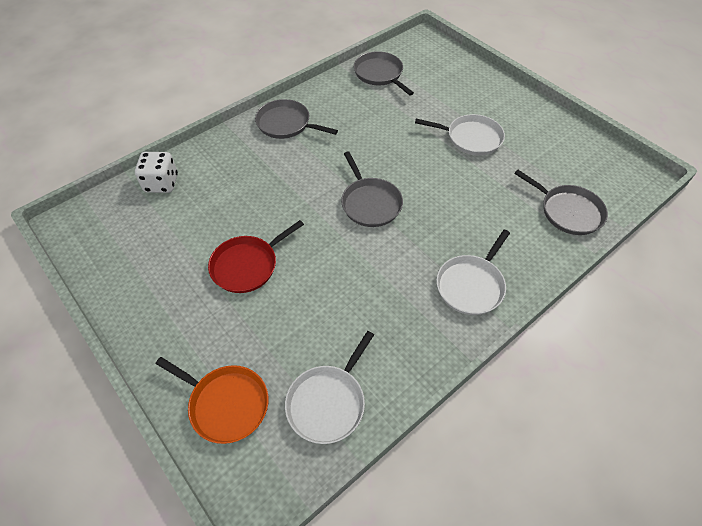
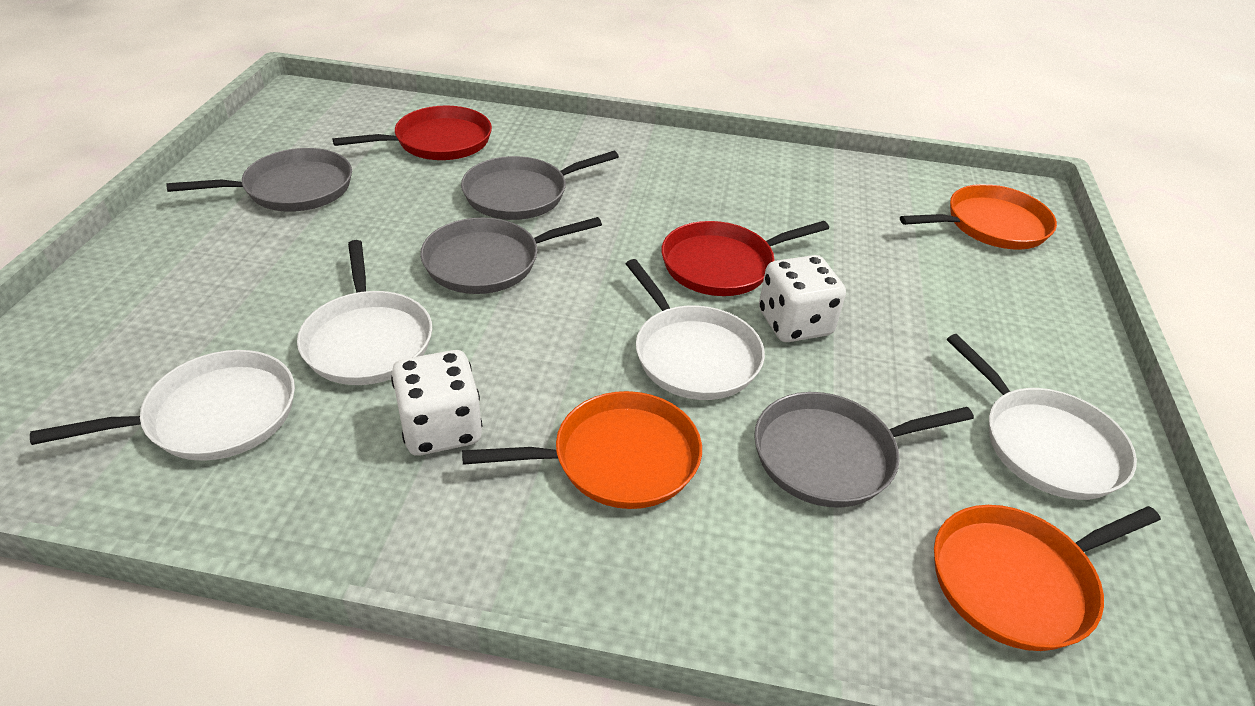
orange pan: 1 -> 3
red pan: 1 -> 2
white dice: 1 -> 2
white pan: 3 -> 4

